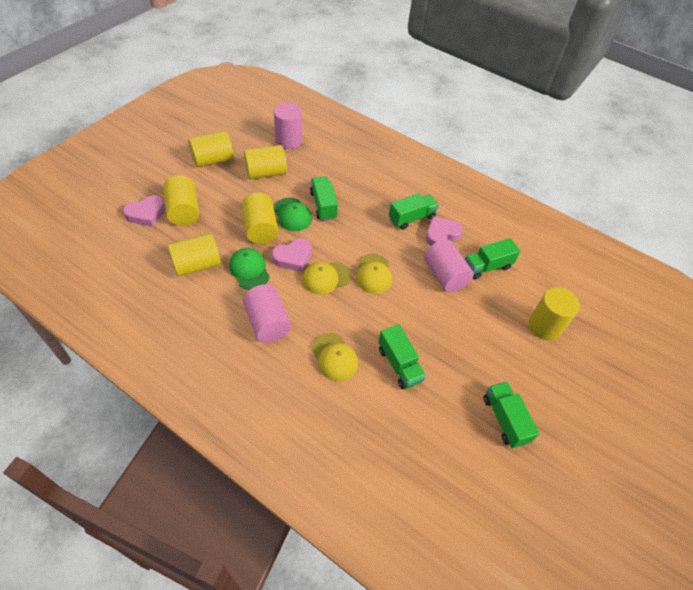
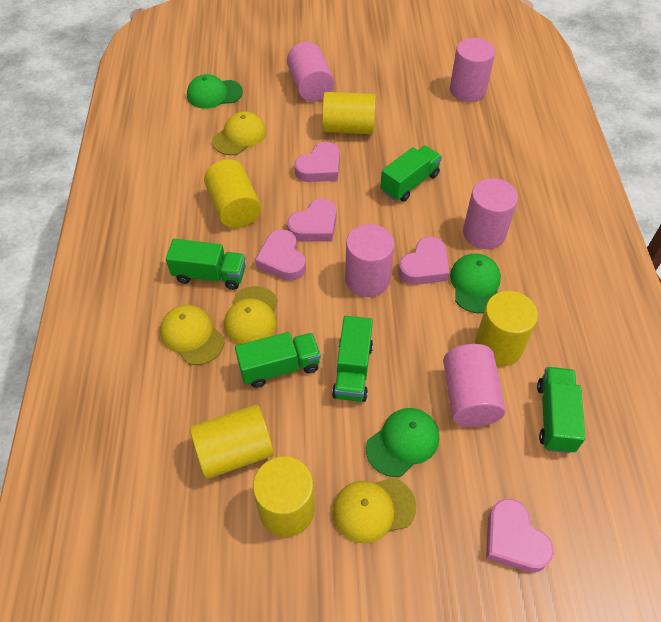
green cap: 2 -> 3
pink cylinder: 3 -> 5
pink heart: 3 -> 5
yellow cap: 3 -> 4
yellow cylinder: 6 -> 5

